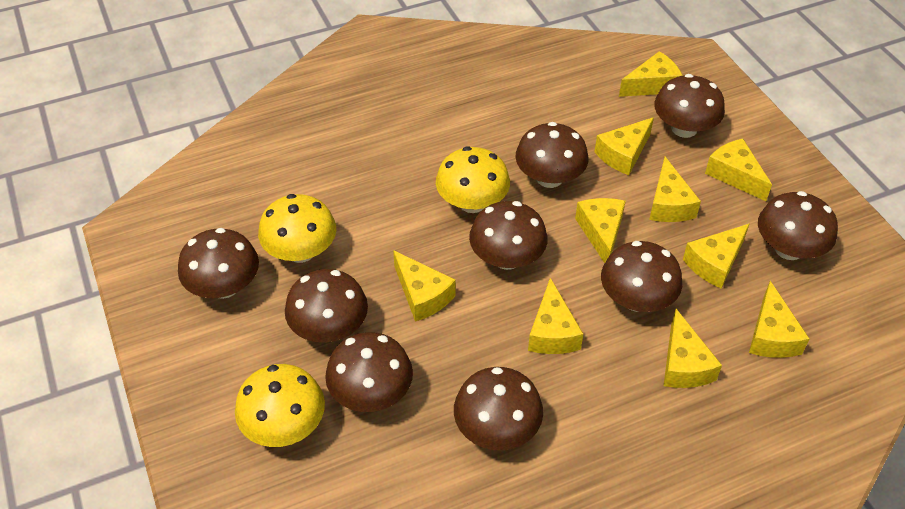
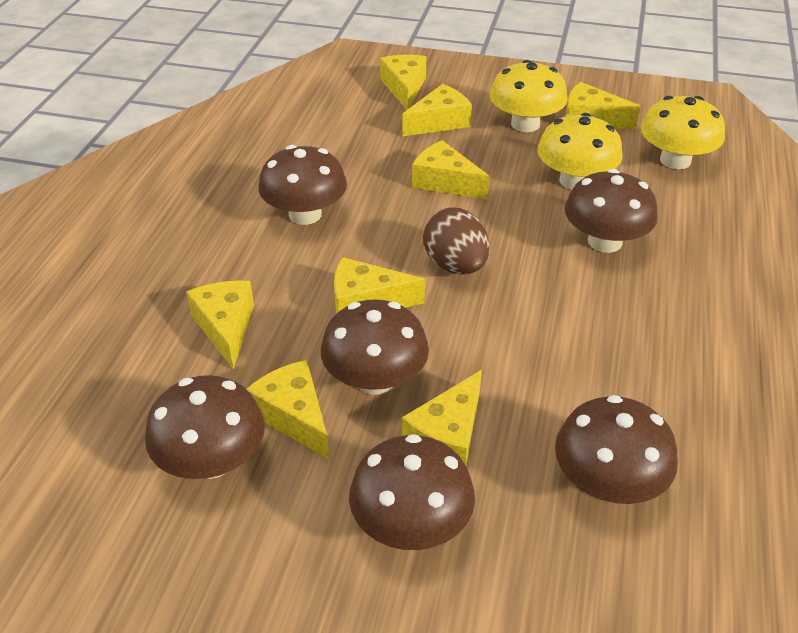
brown egg: 0 -> 1
brown mushroom: 9 -> 6
yellow cheese: 10 -> 8

